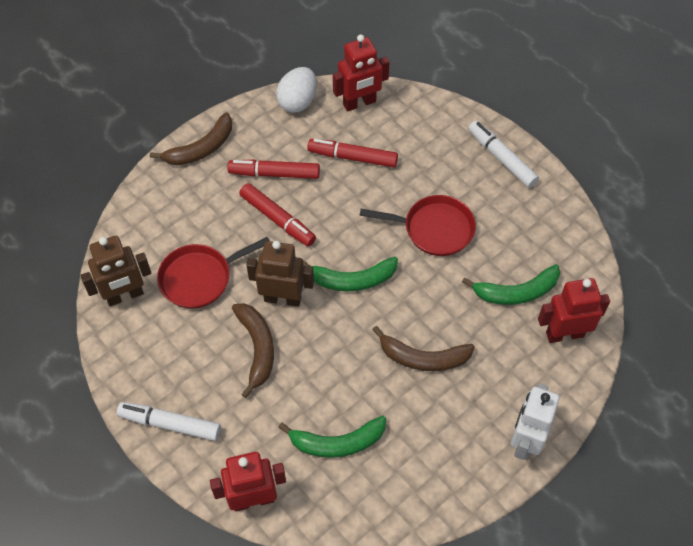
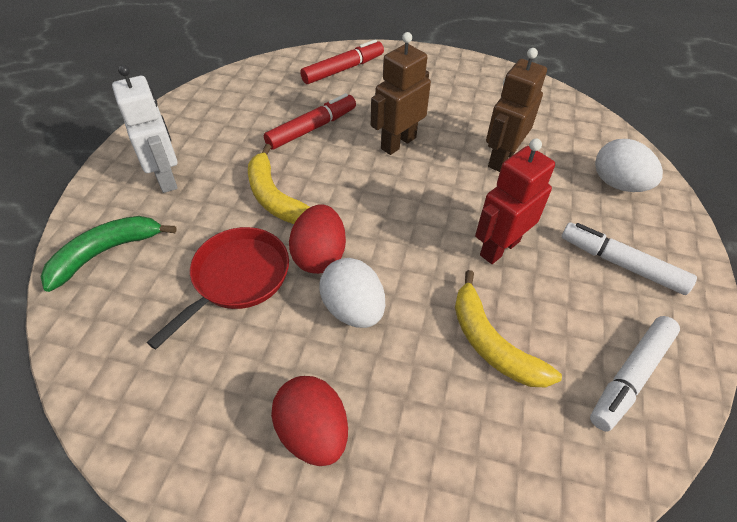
brown banana: 3 -> 0
green banana: 3 -> 1
red egg: 0 -> 2
red marker: 3 -> 2
red pan: 2 -> 1
red robot: 3 -> 1
white egg: 1 -> 2
yellow banana: 0 -> 2

